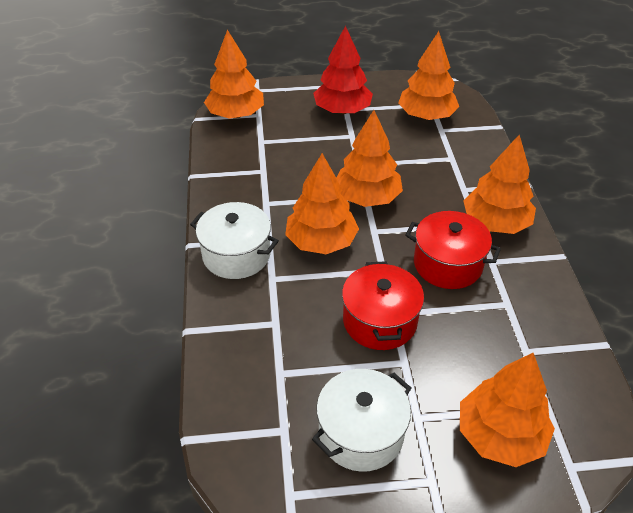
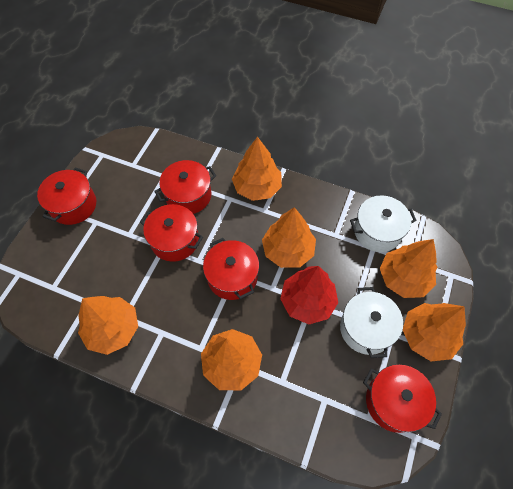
red pot: 2 -> 5

